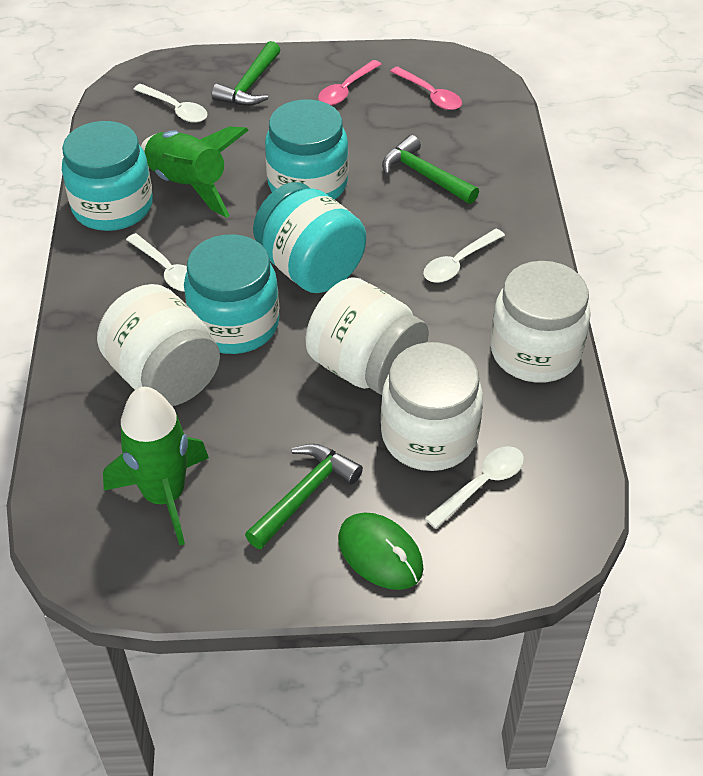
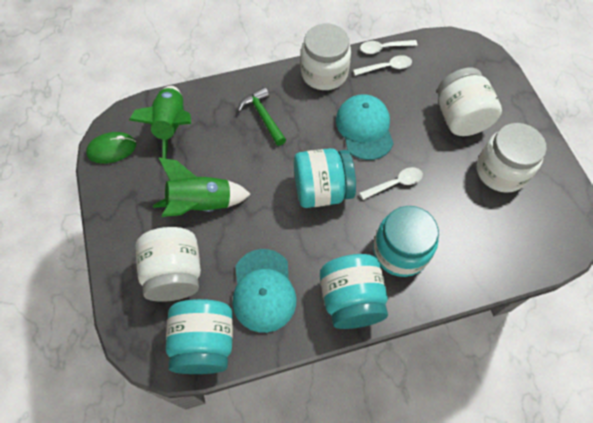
green hammer: 3 -> 1
pink spoon: 2 -> 0
turquoise cap: 0 -> 2
white spoon: 4 -> 3

